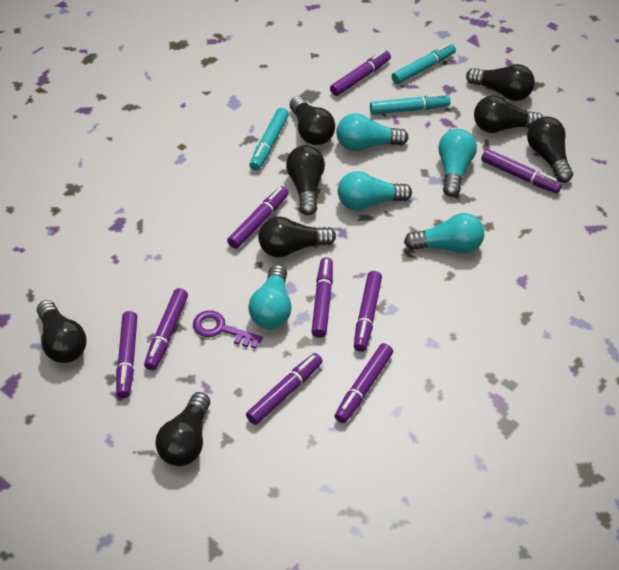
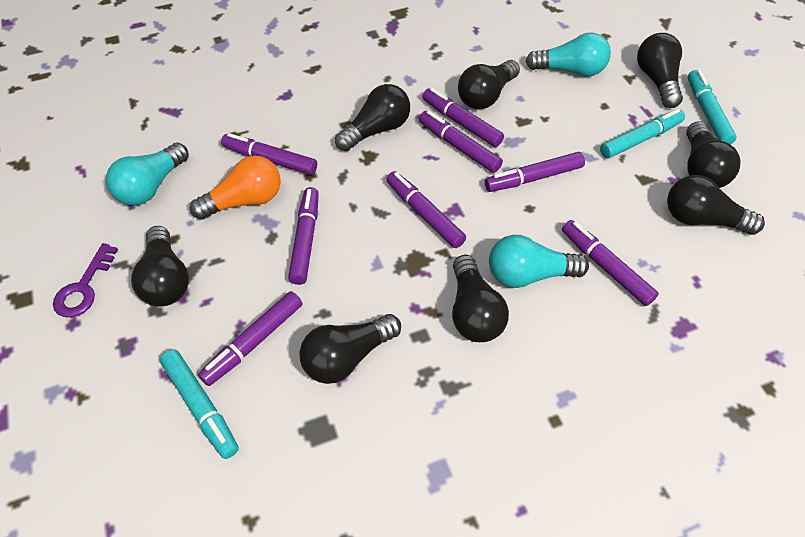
orange light bulb: 0 -> 1
purple marker: 9 -> 8
turquoise light bulb: 5 -> 3

